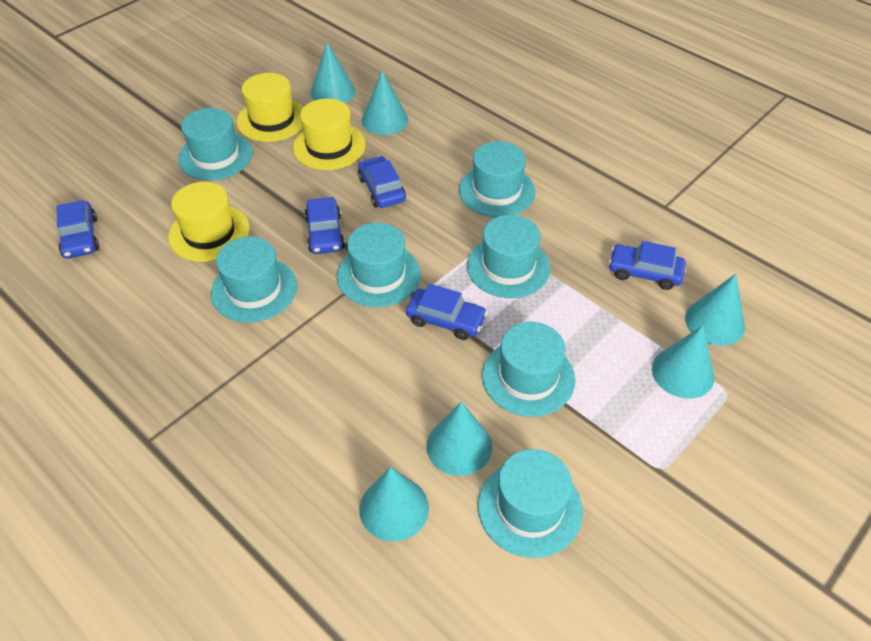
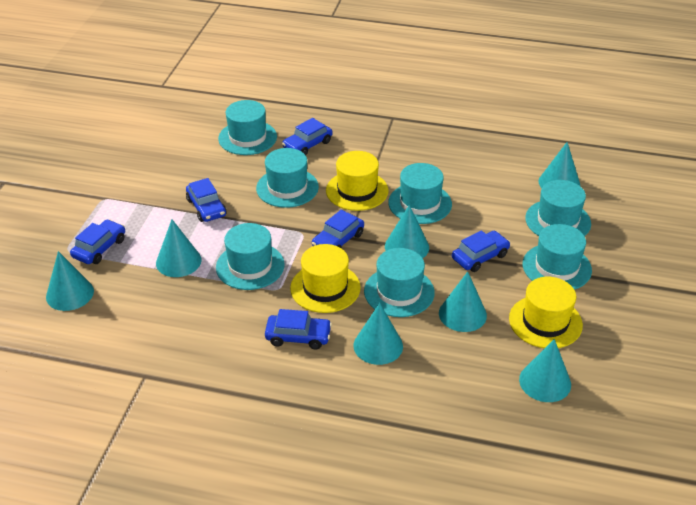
blue car: 5 -> 6
turquoise cone: 6 -> 7

